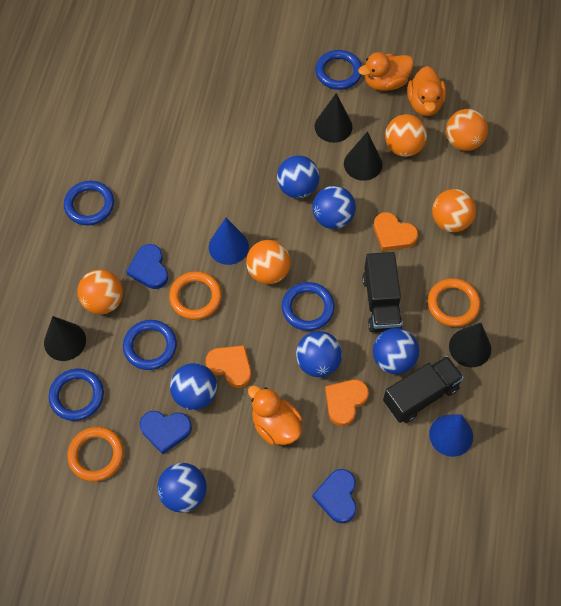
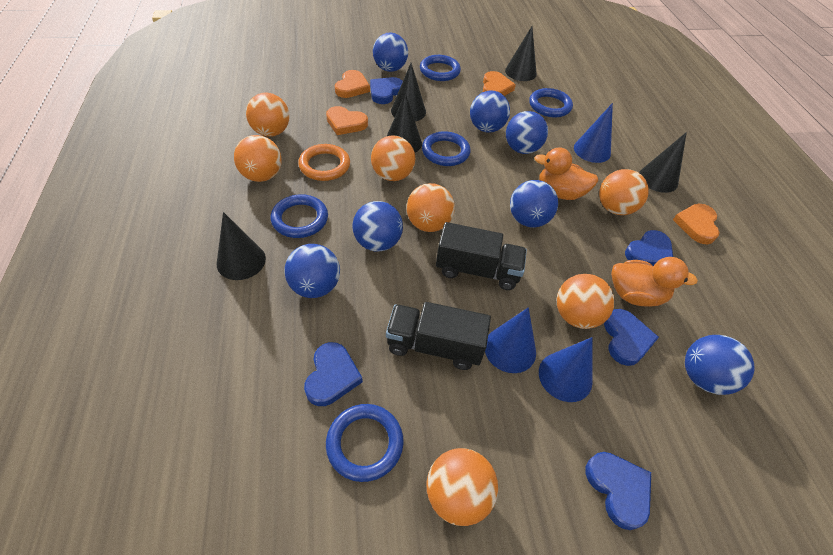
black cone: 4 -> 5
blue ball: 6 -> 7
blue cone: 2 -> 3
blue heart: 3 -> 5
orange ball: 5 -> 7
orange duck: 3 -> 2
orange heart: 3 -> 4
orange ring: 3 -> 1

